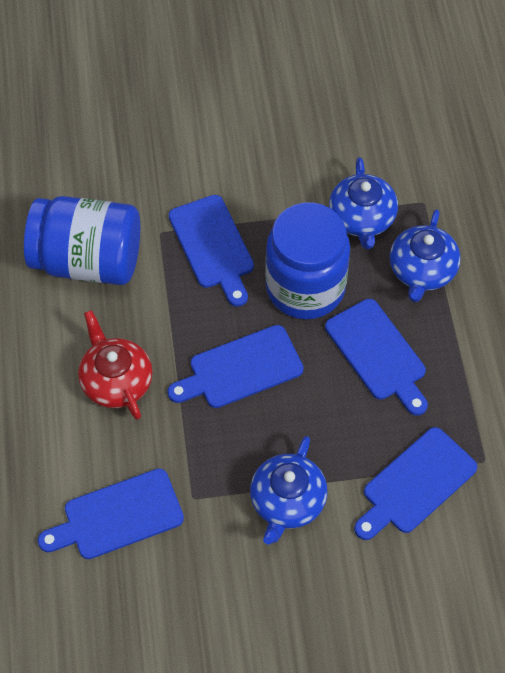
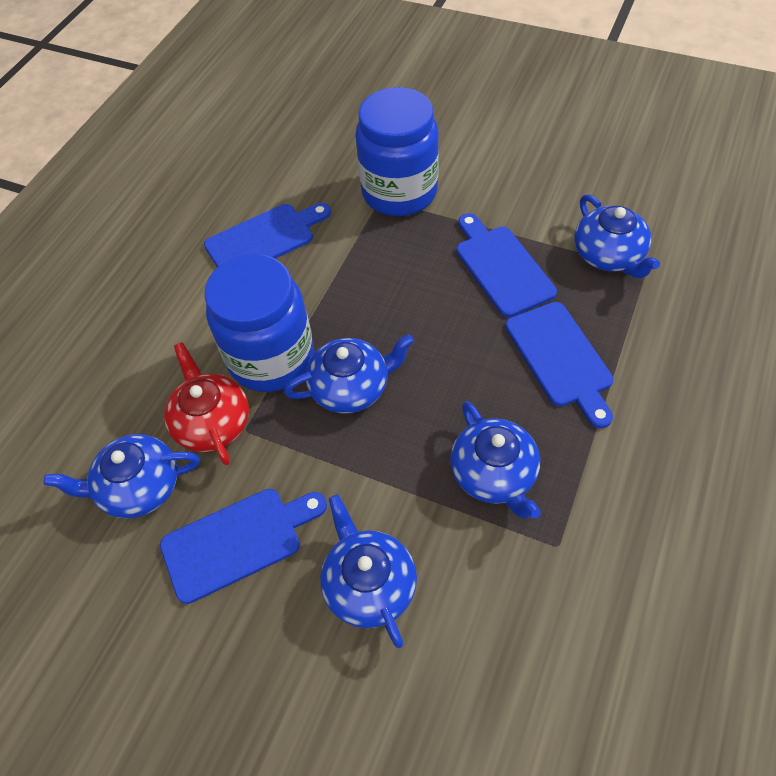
blue cutting board: 5 -> 4
blue teapot: 3 -> 5

